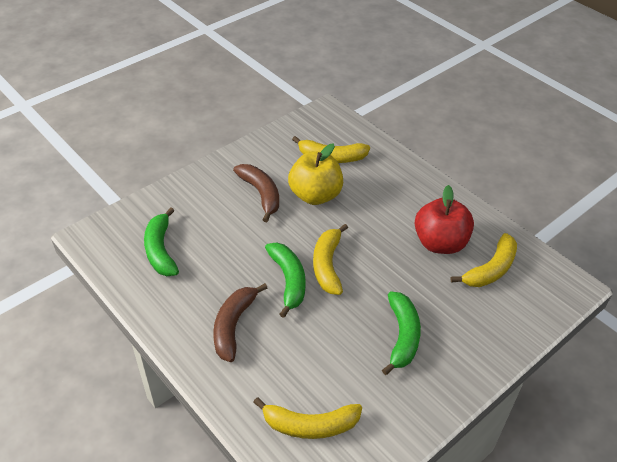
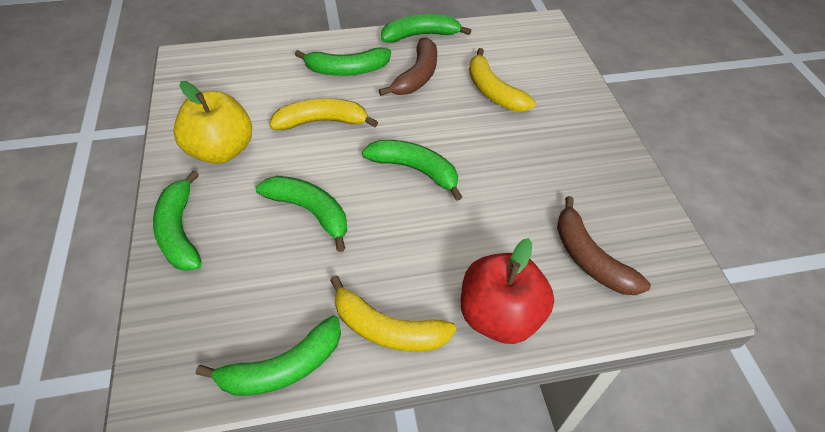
green banana: 3 -> 6
yellow banana: 4 -> 3

